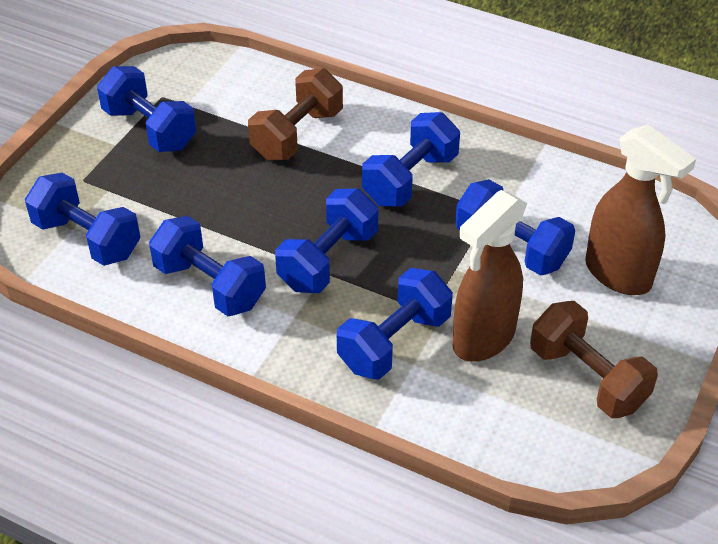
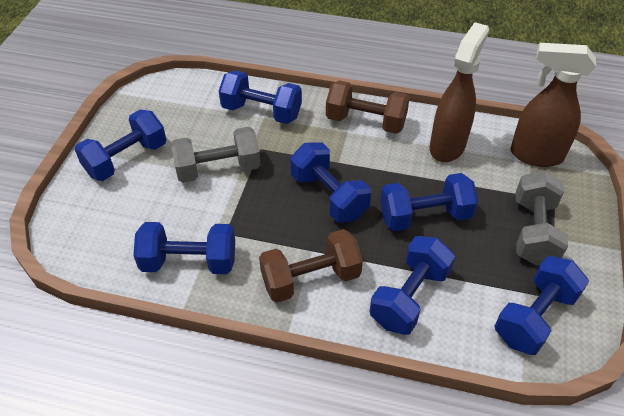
grey dumbbell: 0 -> 2

